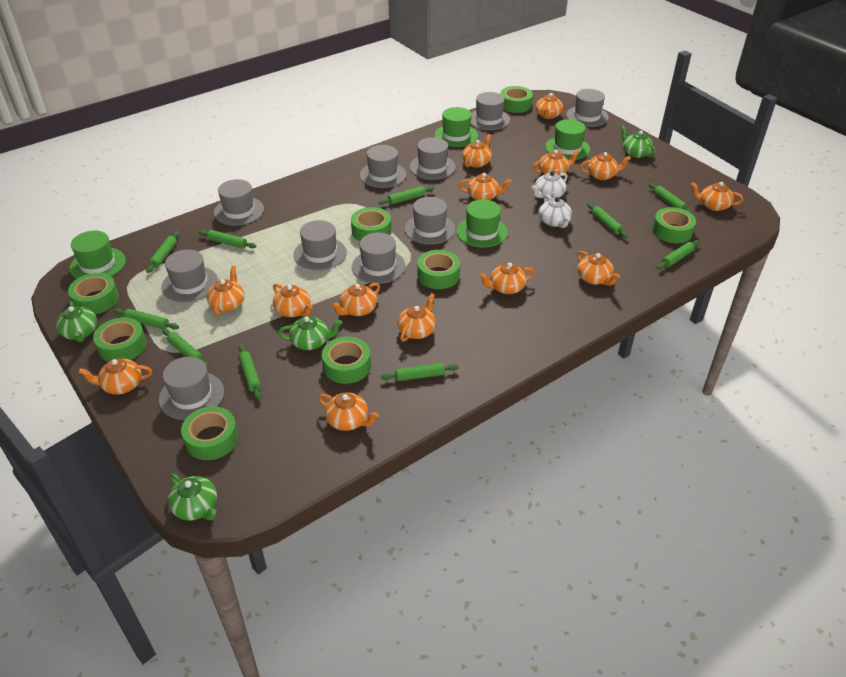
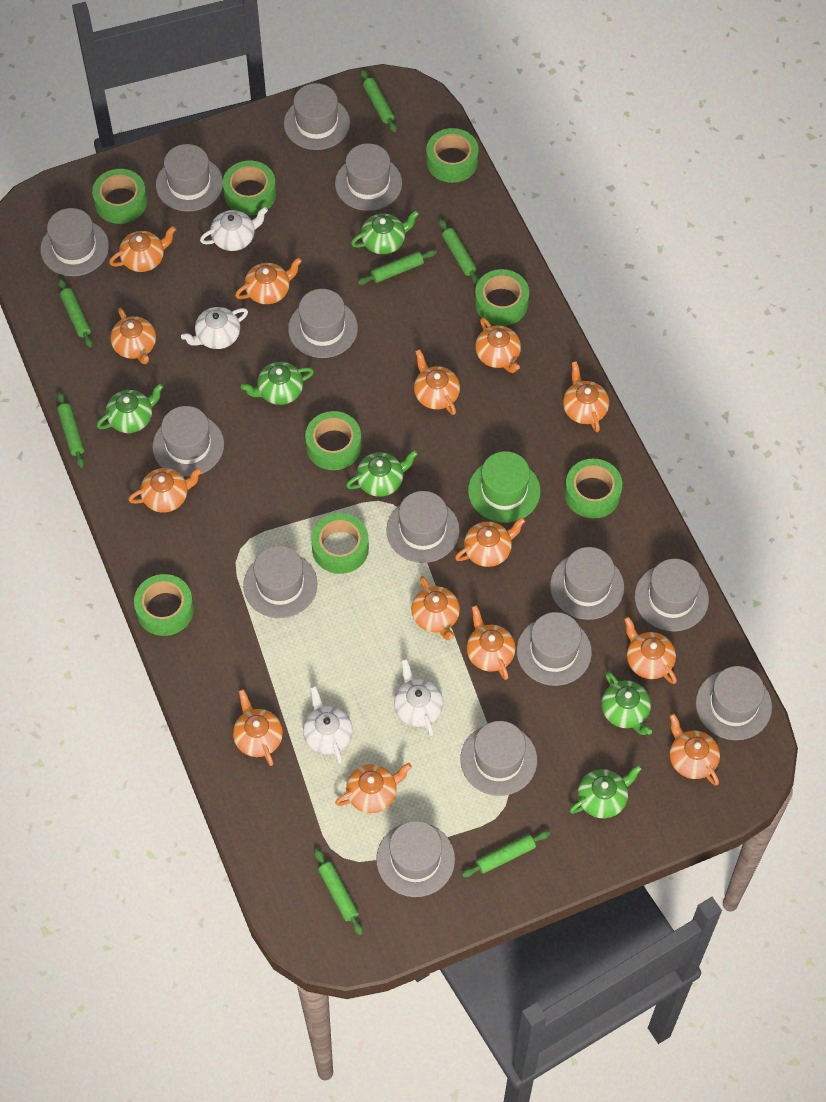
green hat: 4 -> 1
green rolling pin: 10 -> 7
green teapot: 4 -> 6
grey hat: 10 -> 14
white teapot: 2 -> 4

